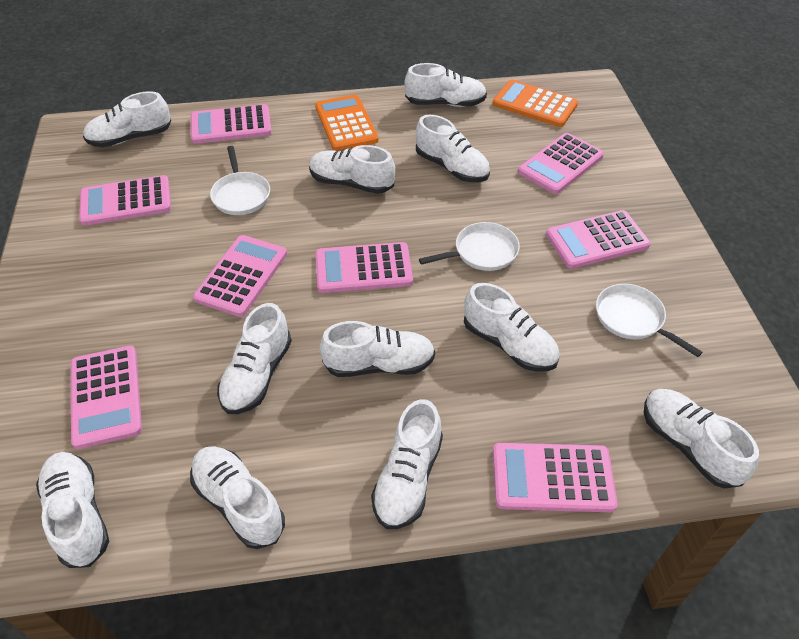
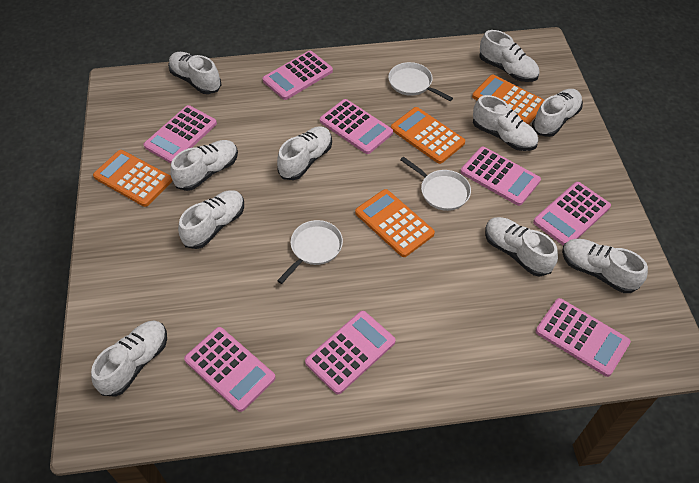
orange calculator: 2 -> 4
white shoe: 11 -> 10

